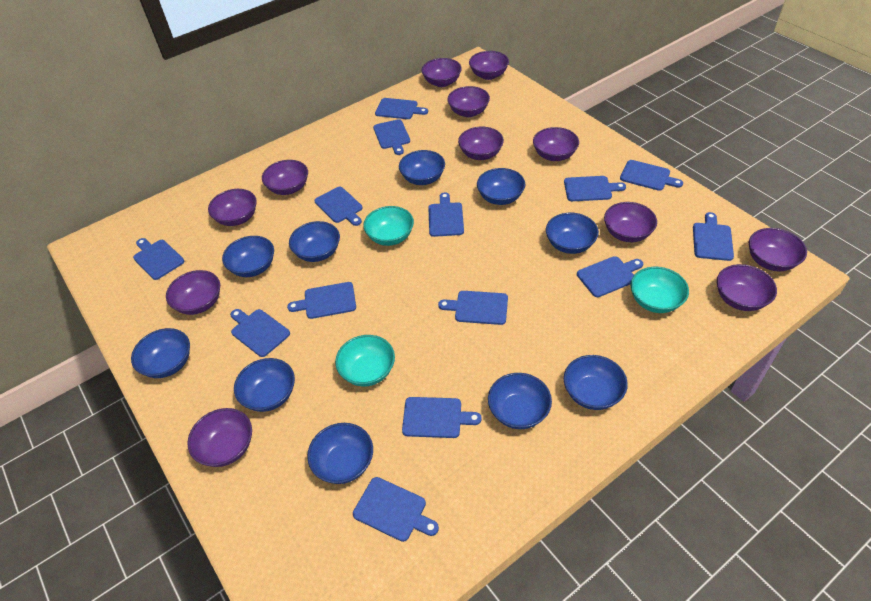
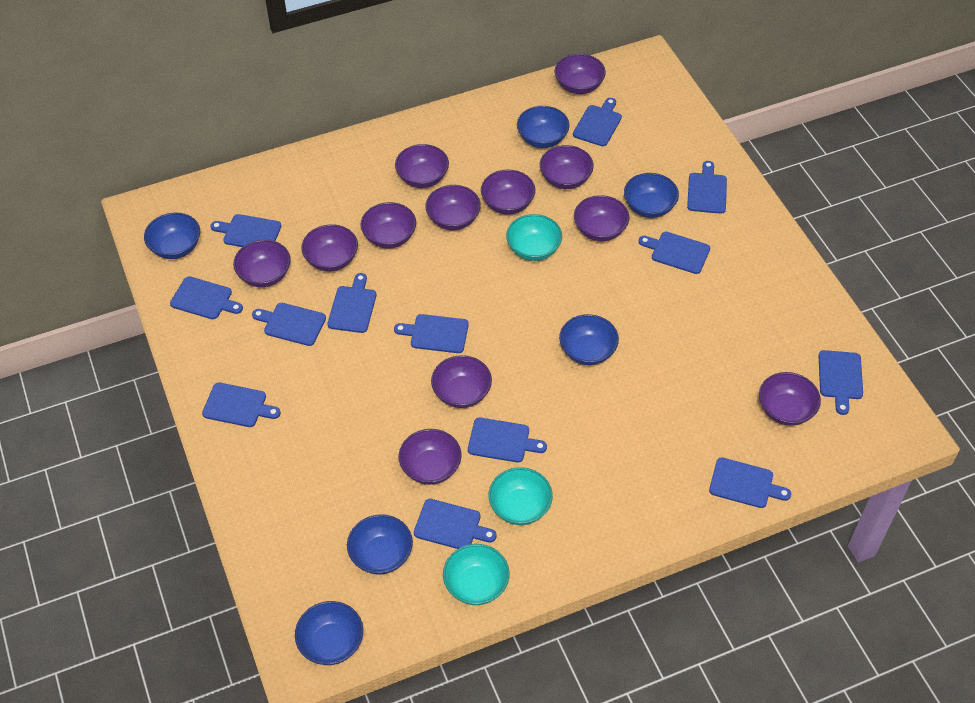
blue bowl: 10 -> 6
blue cutting board: 14 -> 13

